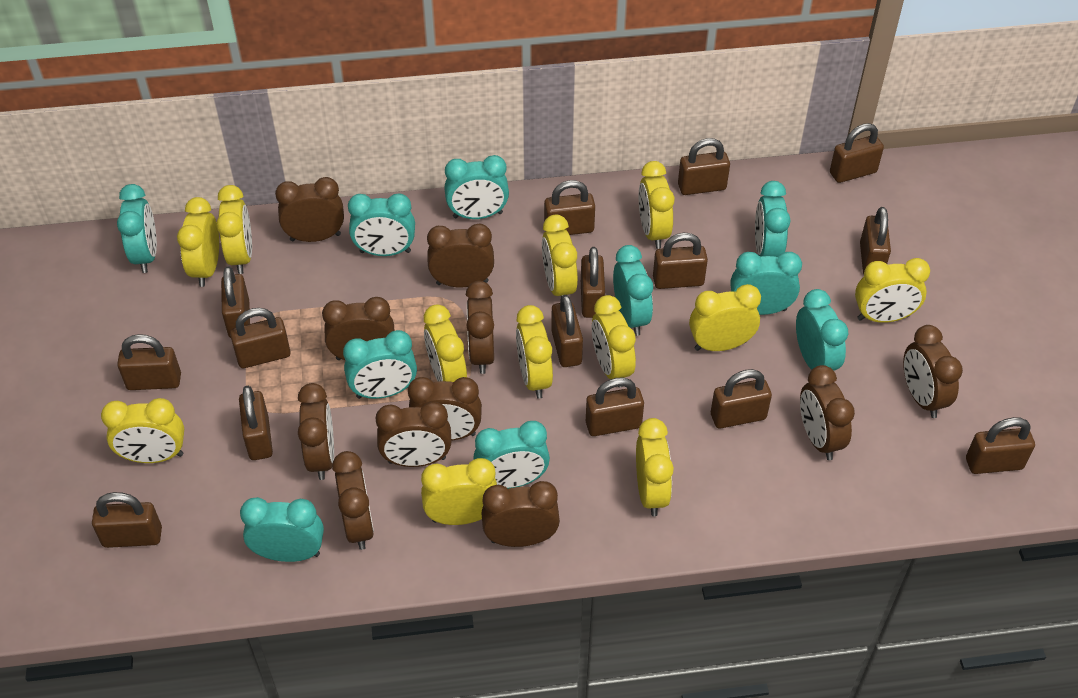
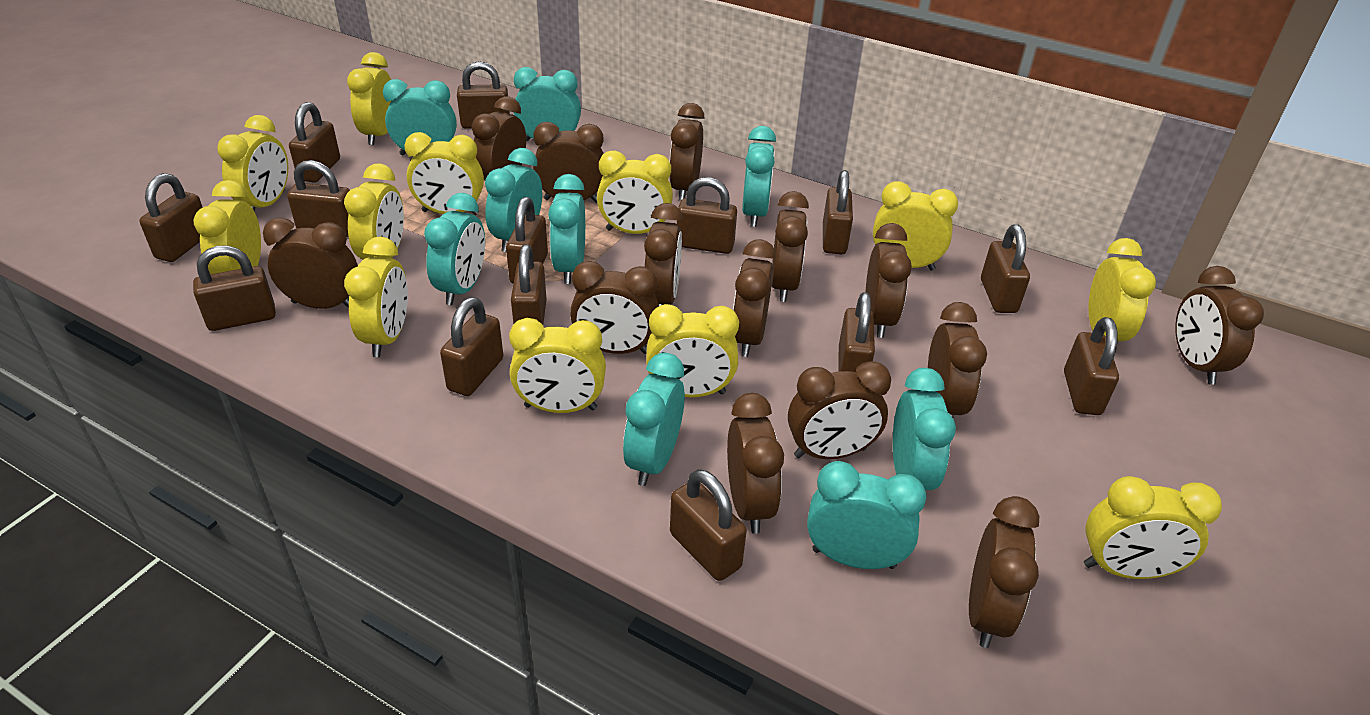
brown clock: 11 -> 14
brown padlock: 15 -> 14
turquoise clock: 10 -> 9

